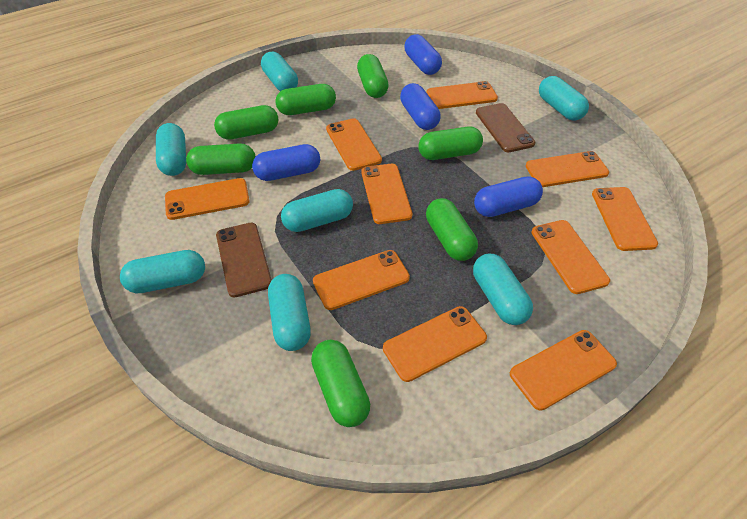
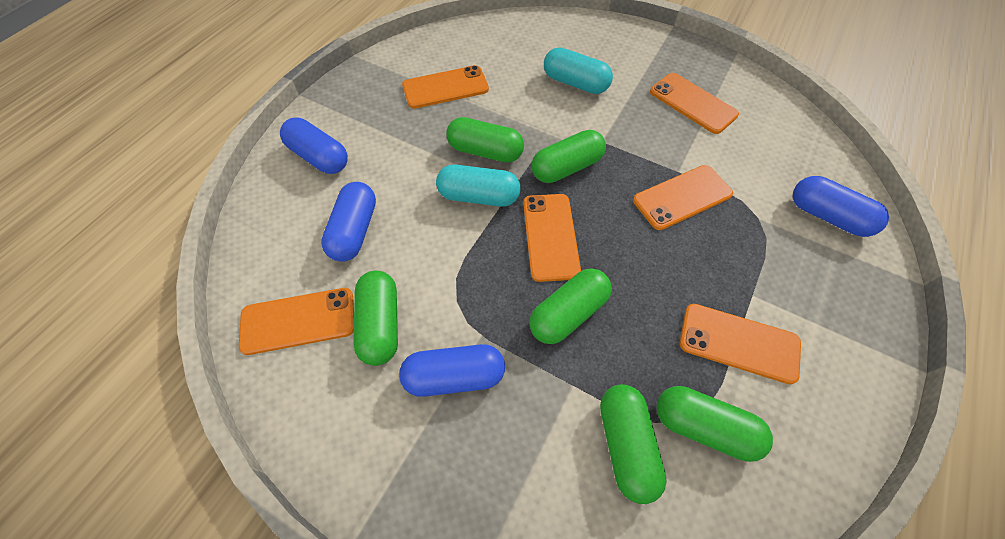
brown phone: 2 -> 0
green capsule: 7 -> 6
orange phone: 10 -> 6
turquoise capsule: 7 -> 2

